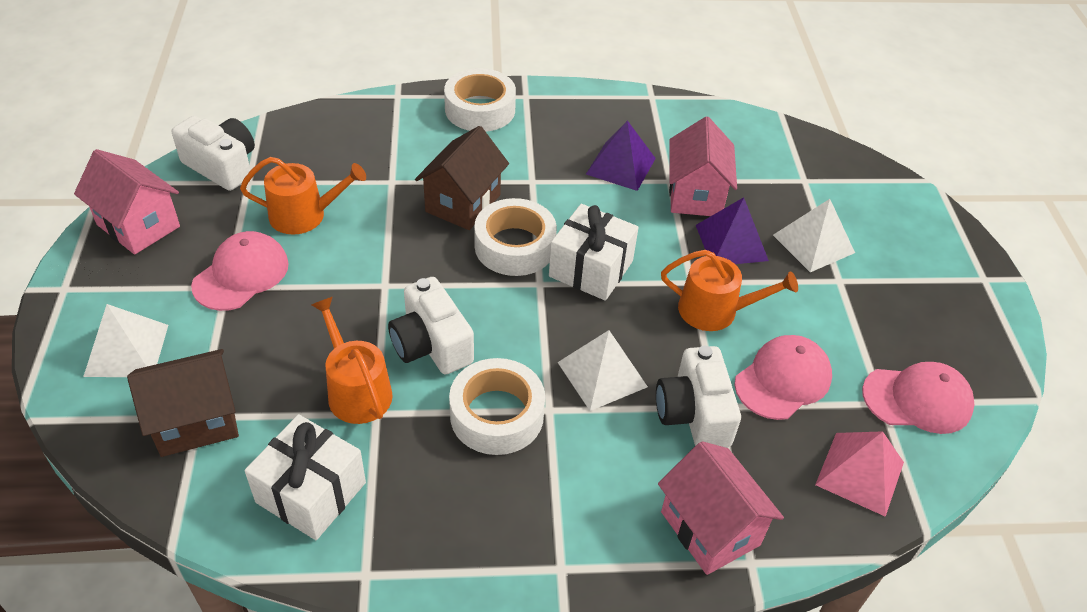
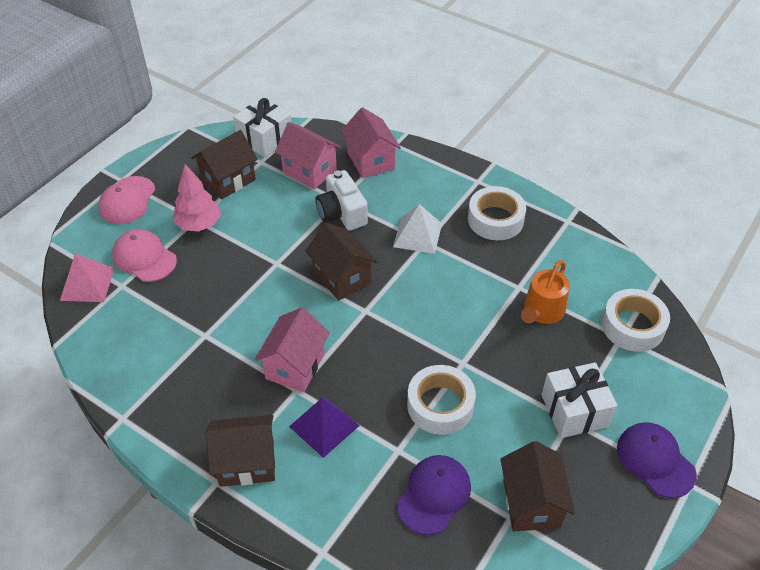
brown house: 2 -> 4
orange watering can: 3 -> 1
pink cap: 3 -> 2
pink tree: 0 -> 1
purple cap: 0 -> 2
purple pyramid: 2 -> 1
white camera: 3 -> 1
white pyramid: 3 -> 1

